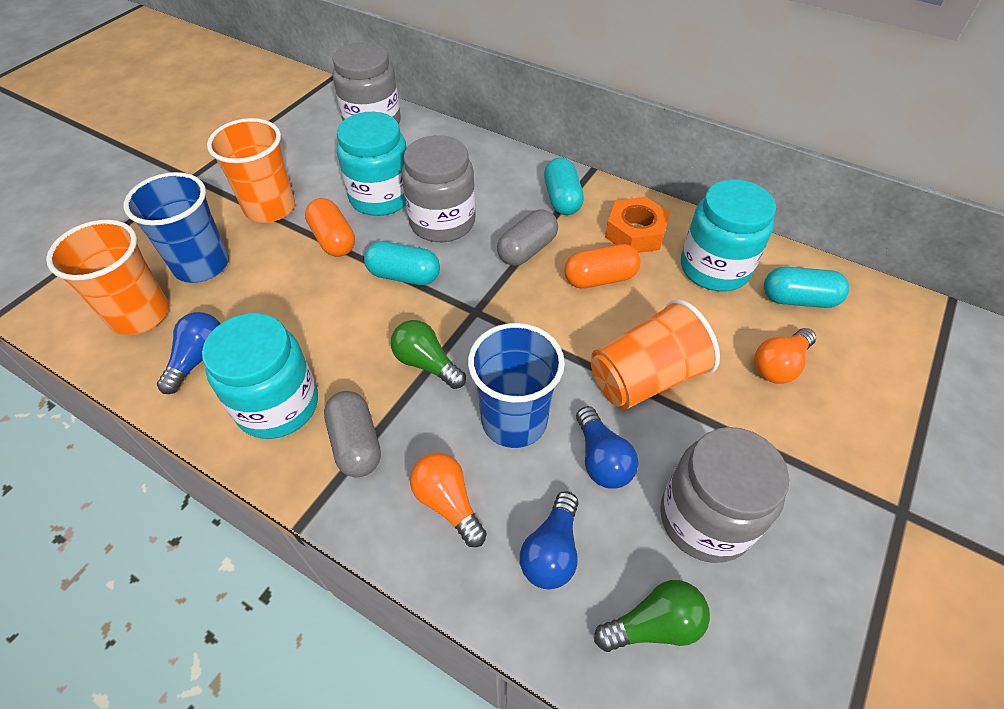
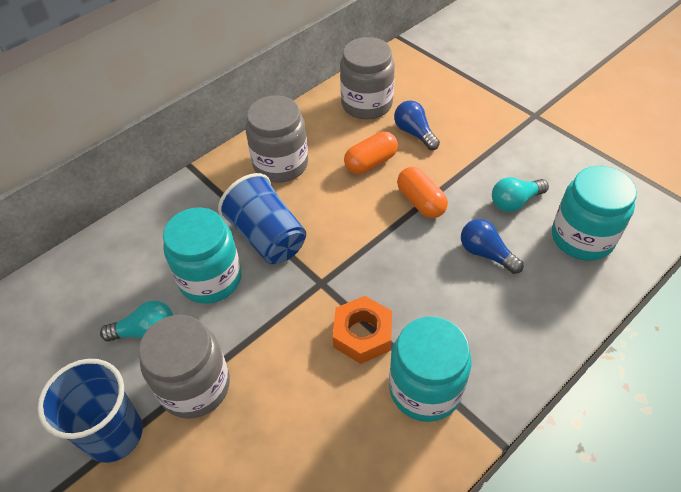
blue light bulb: 3 -> 2
green light bulb: 2 -> 0
grey capsule: 2 -> 0
orange cup: 3 -> 0
orange light bulb: 2 -> 0
turquoise capsule: 3 -> 0
turquoise light bulb: 0 -> 2

